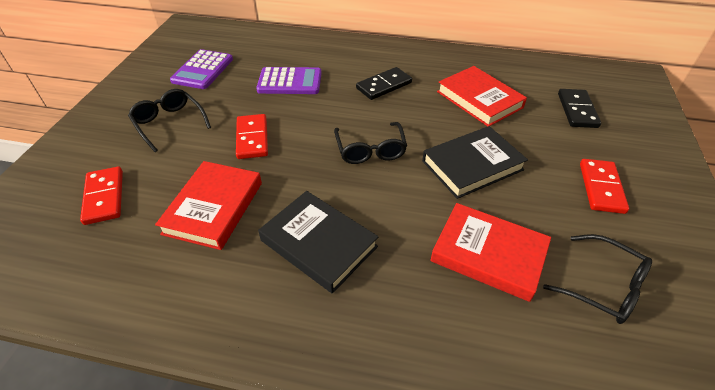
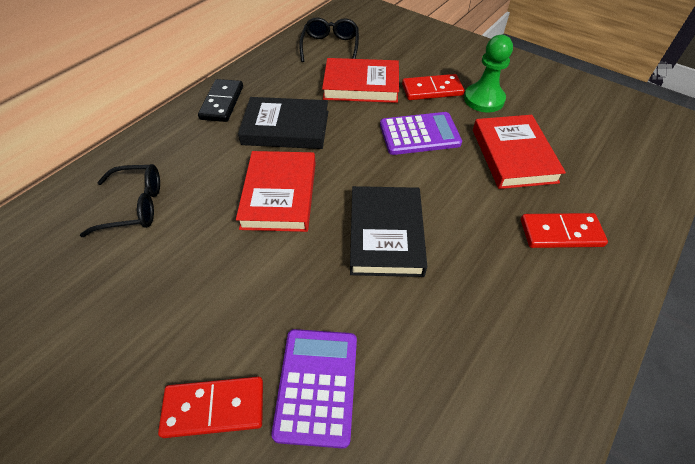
black domino: 2 -> 1
black glasses: 3 -> 2
green pawn: 0 -> 1

